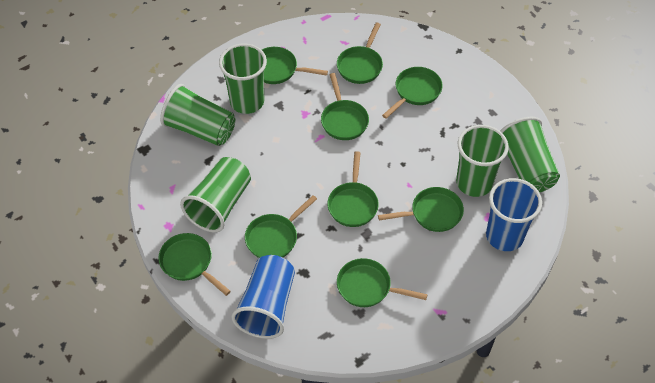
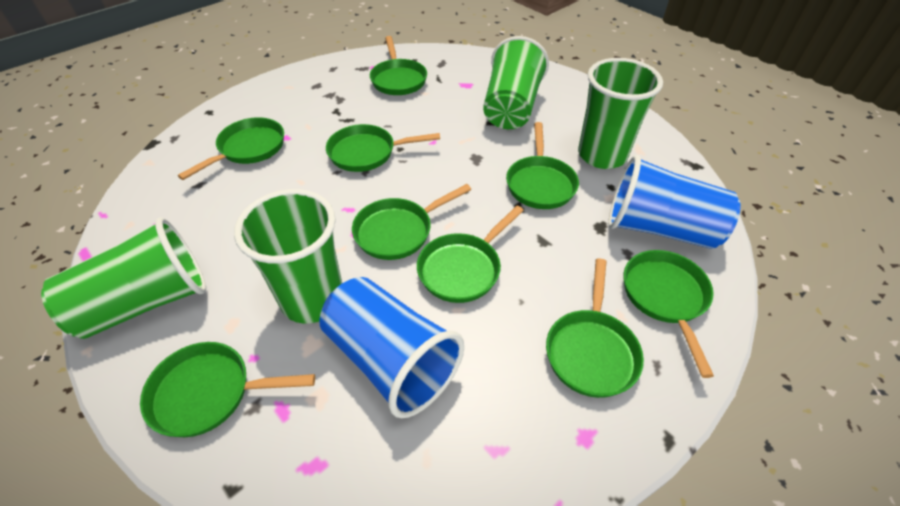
green cup: 5 -> 4

